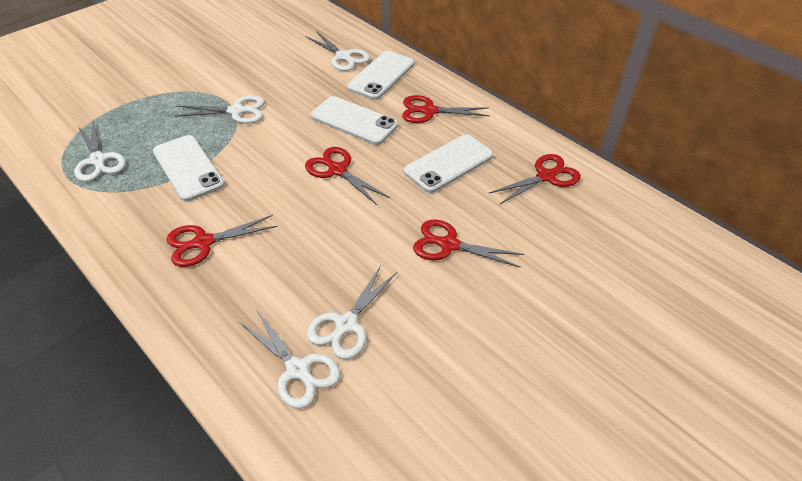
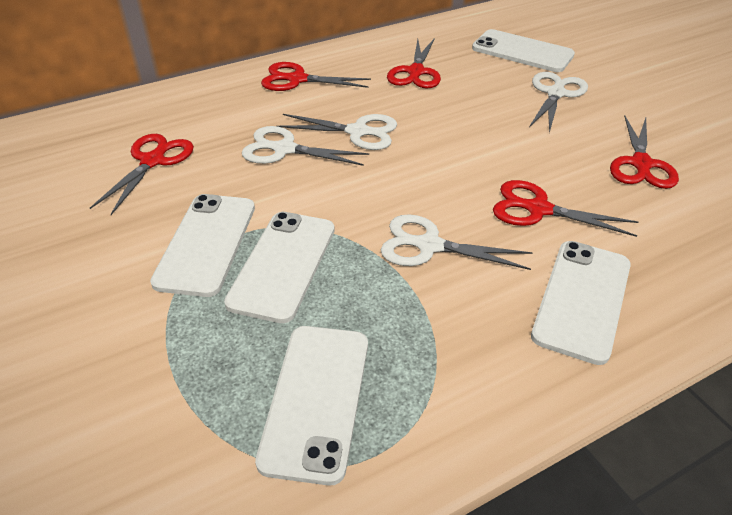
white phone: 4 -> 5
white scissors: 5 -> 4

